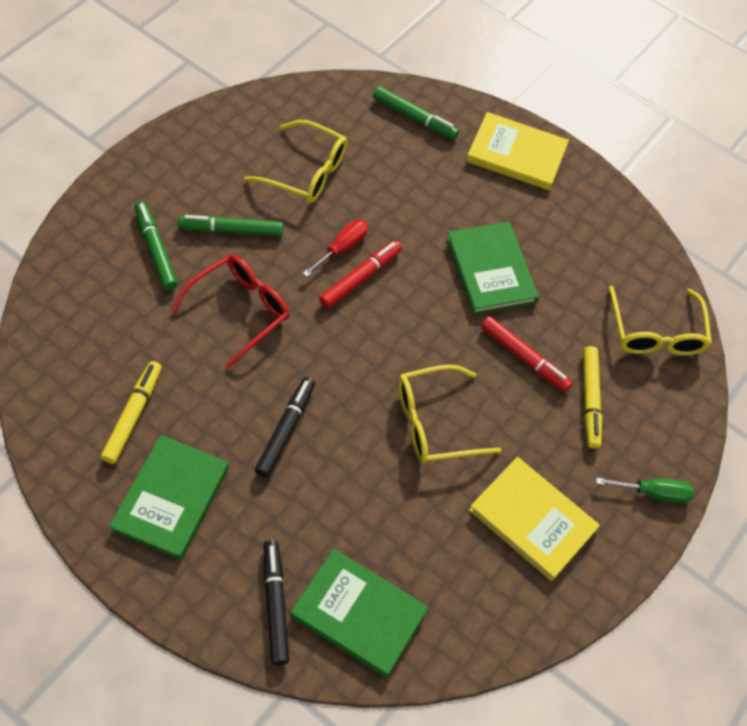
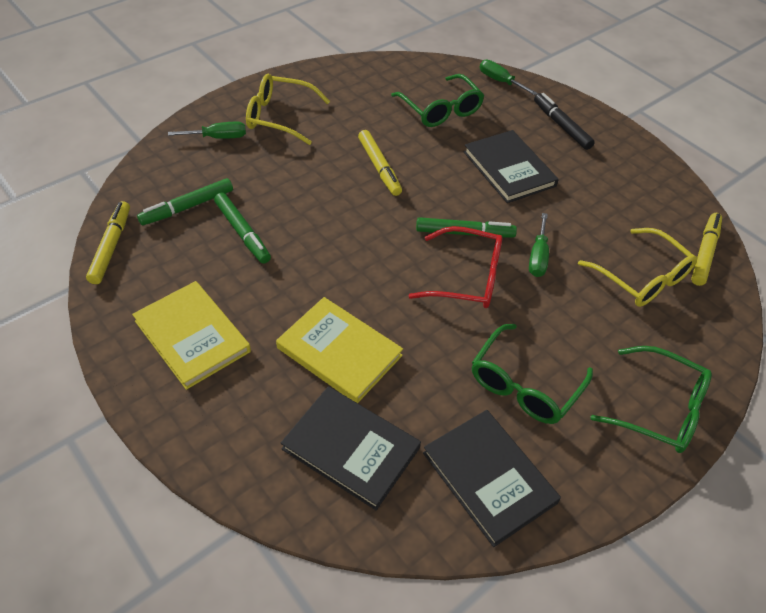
black book: 0 -> 3
black marker: 2 -> 1
green book: 3 -> 0
green glasses: 0 -> 3
green screwdriver: 1 -> 3
red marker: 2 -> 0
red screwdriver: 1 -> 0
yellow glasses: 3 -> 2
yellow marker: 2 -> 3

